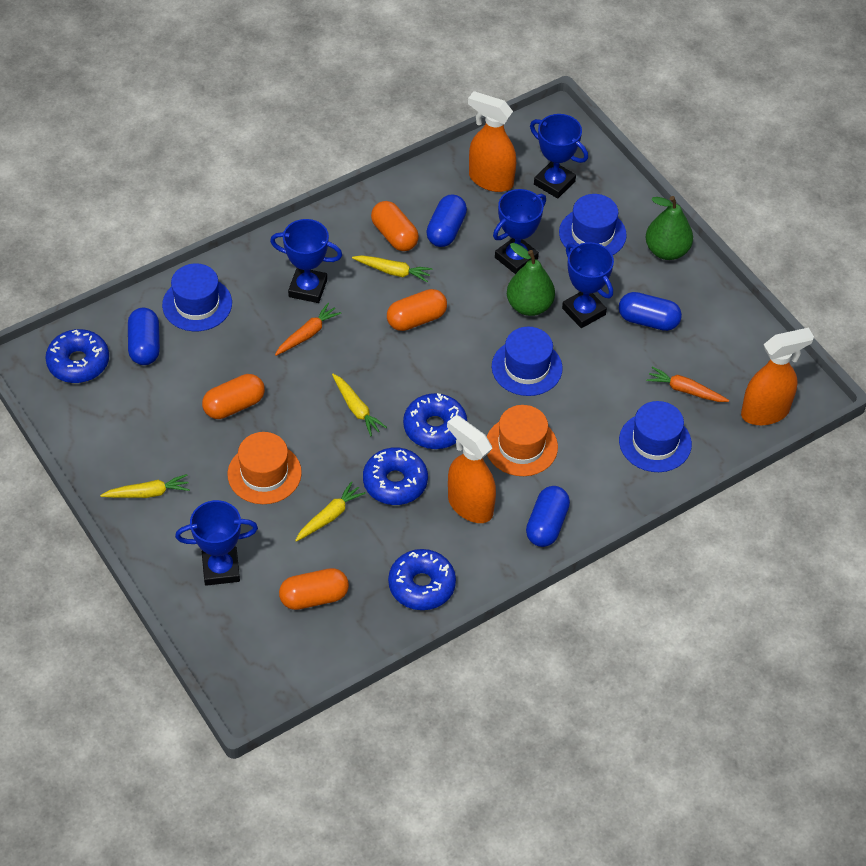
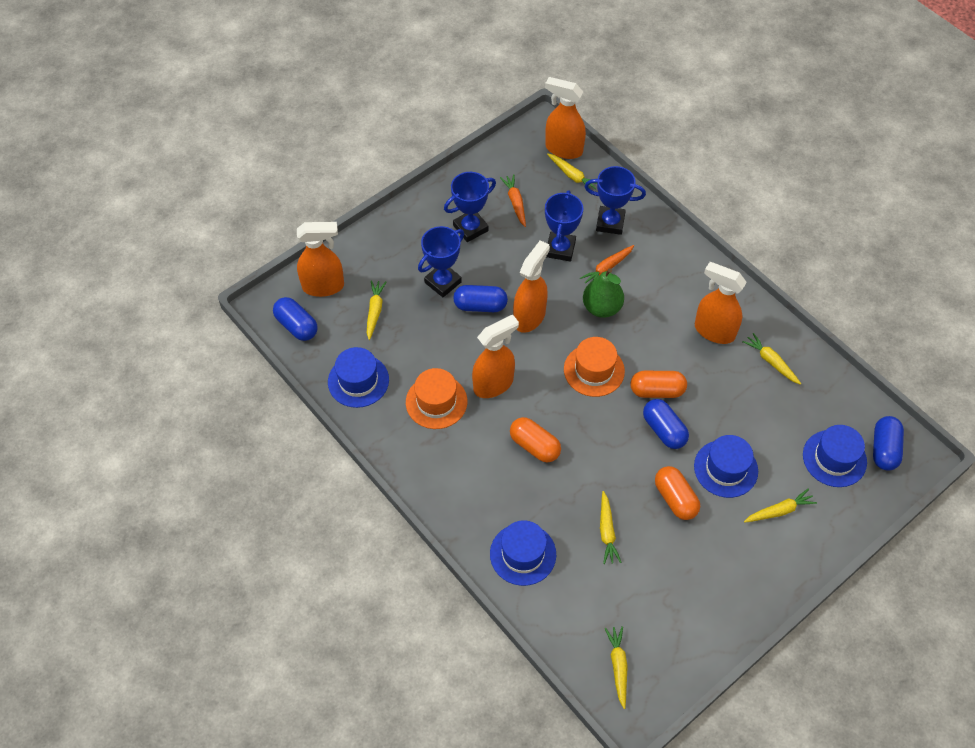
blue donut: 4 -> 0
blue trophy: 5 -> 4
green pear: 2 -> 1
orange capsule: 4 -> 3
orange spray bottle: 3 -> 5
yellow carrot: 4 -> 6

